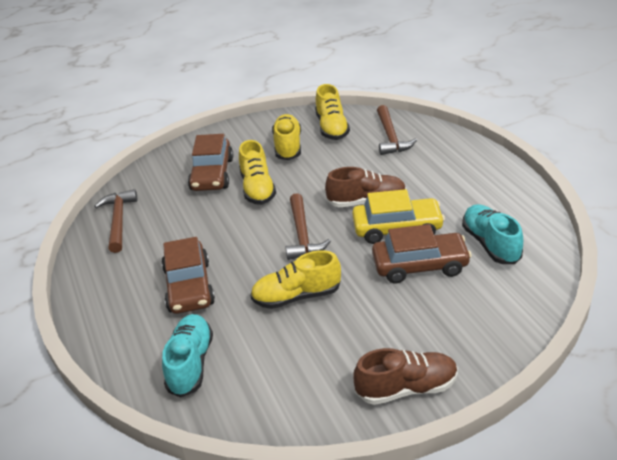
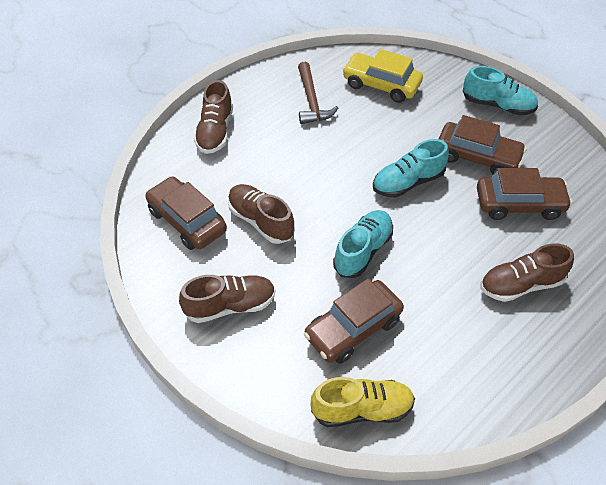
brown car: 3 -> 4
brown hammer: 3 -> 1
brown shoe: 2 -> 4
turquoise shoe: 2 -> 3
yellow shoe: 4 -> 1

